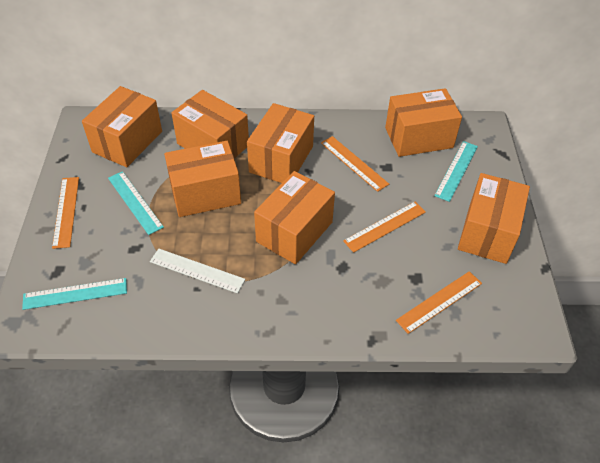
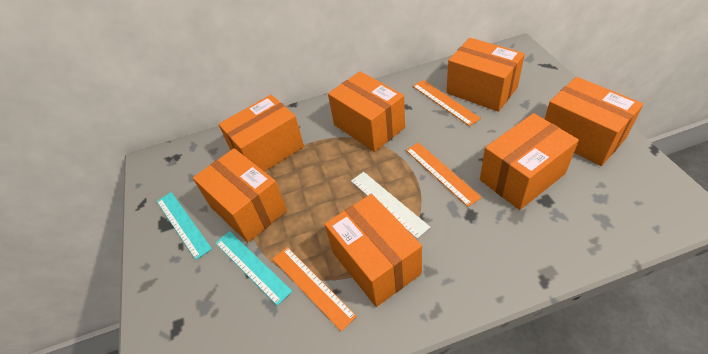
orange ruler: 4 -> 3
turquoise ruler: 3 -> 2

